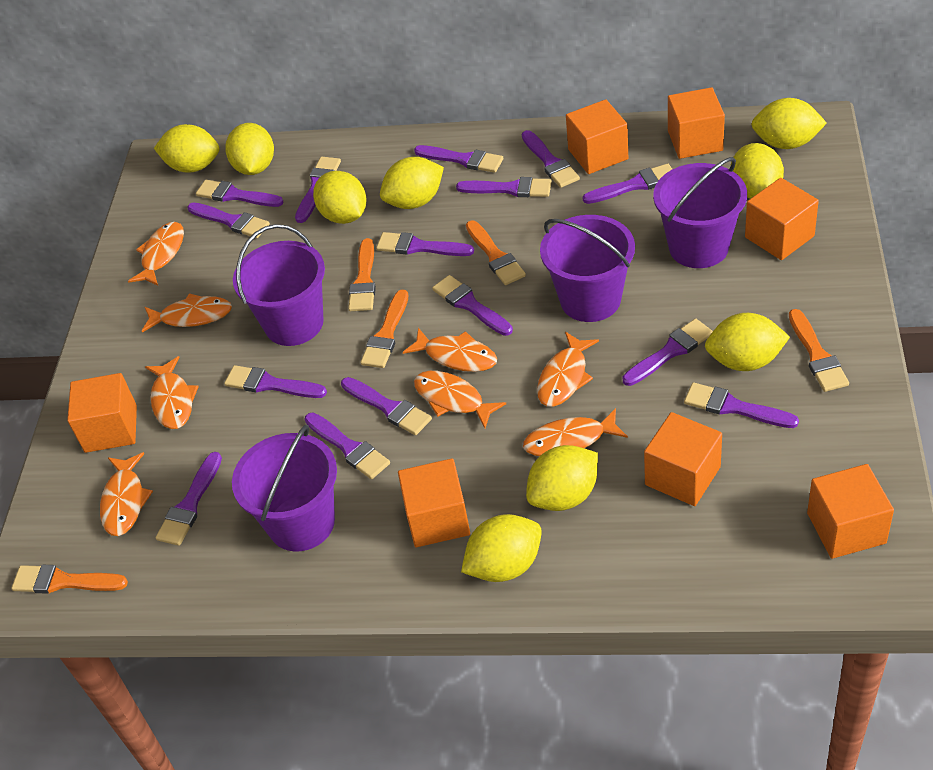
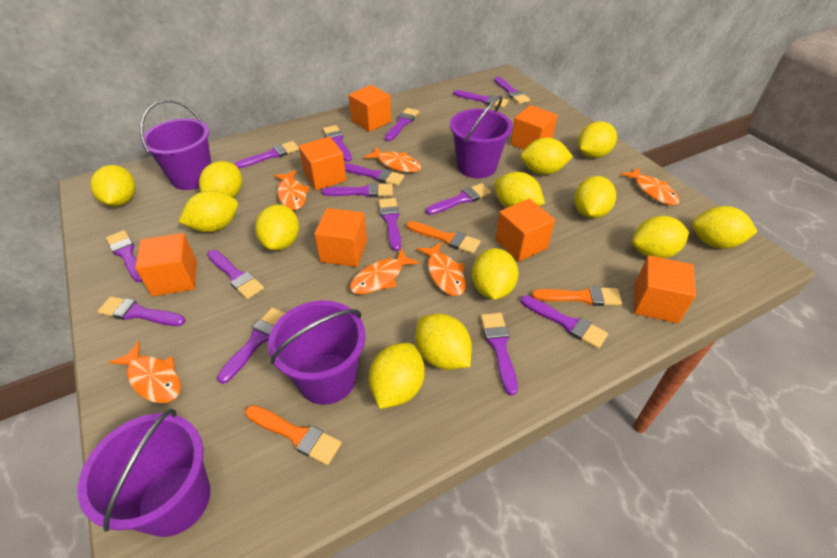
orange brush: 5 -> 3
orange fish: 8 -> 6
yellow lemon: 9 -> 13

